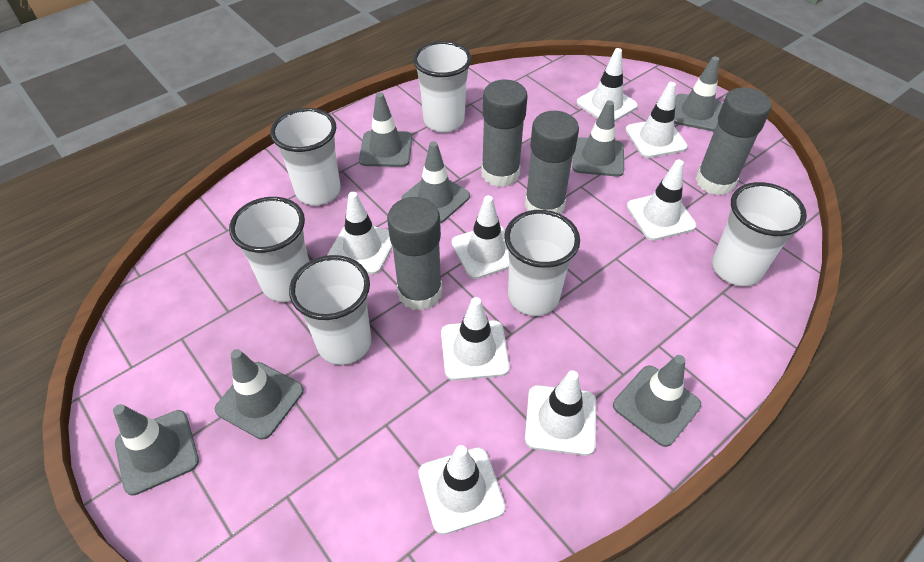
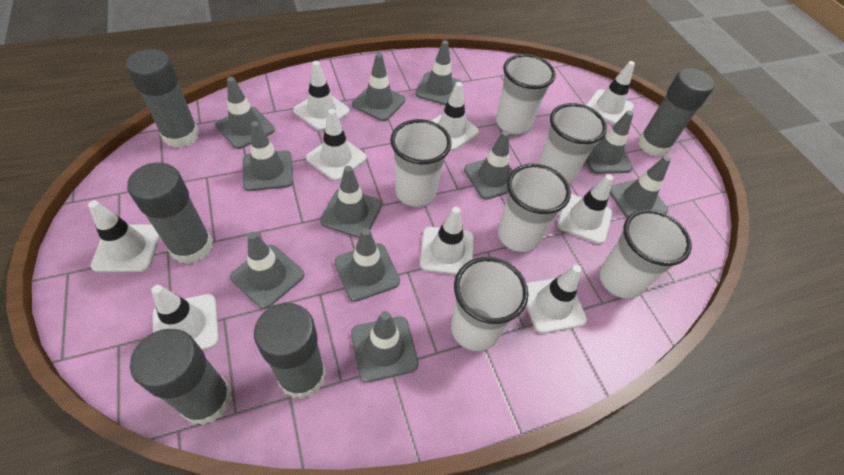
grey glue stick: 4 -> 5
grey traffic cone: 7 -> 11
white traffic cone: 8 -> 9

